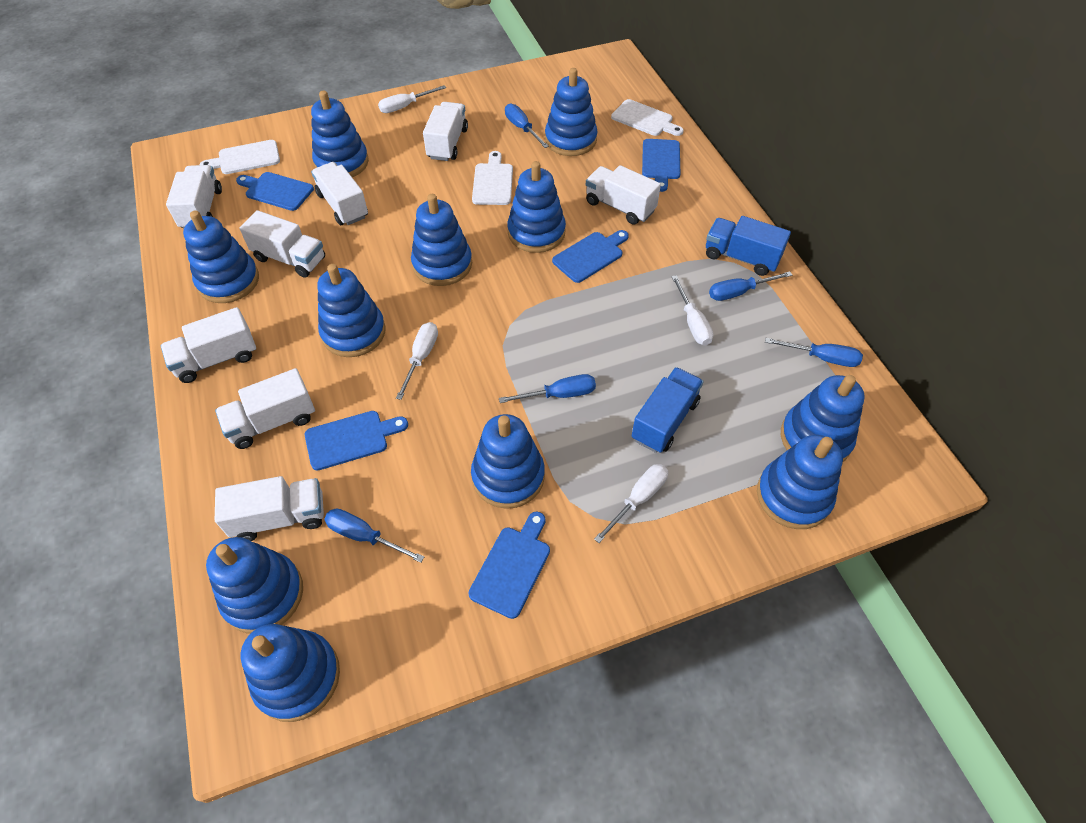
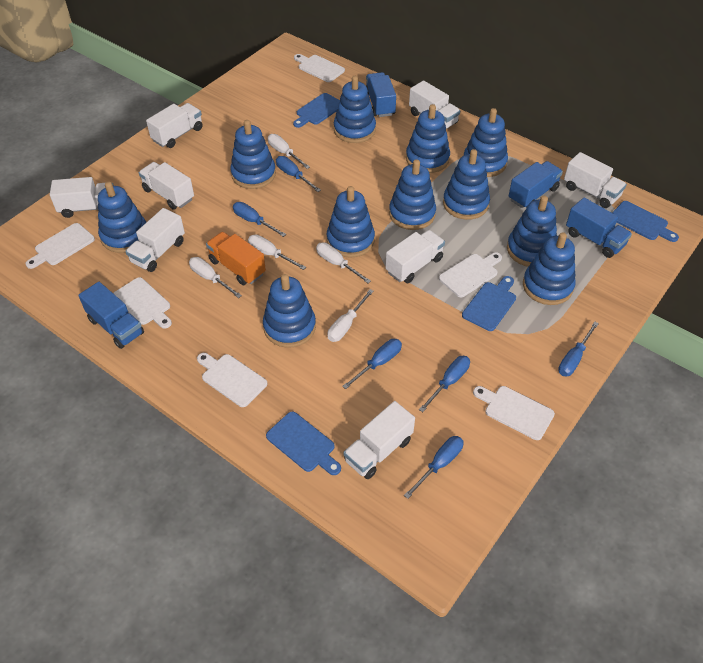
blue cutting board: 5 -> 4
blue screwdriver: 5 -> 6
blue truck: 2 -> 4
orange truck: 0 -> 1
white cutting board: 3 -> 6
white screwdriver: 4 -> 5

